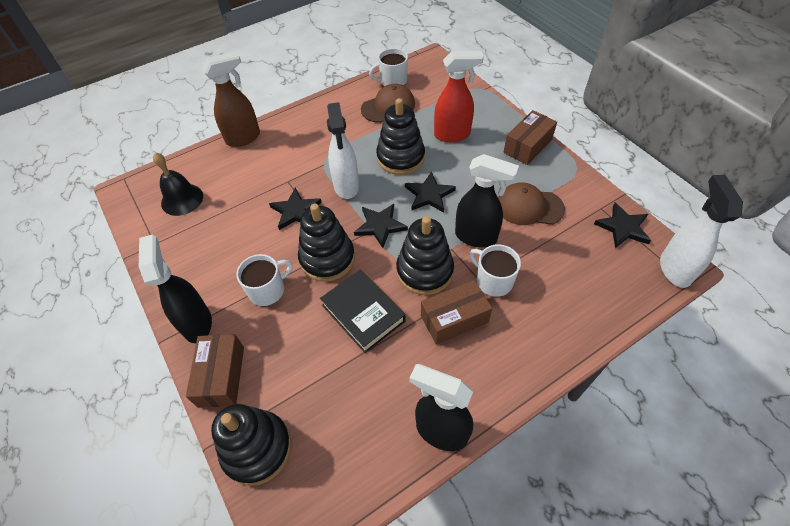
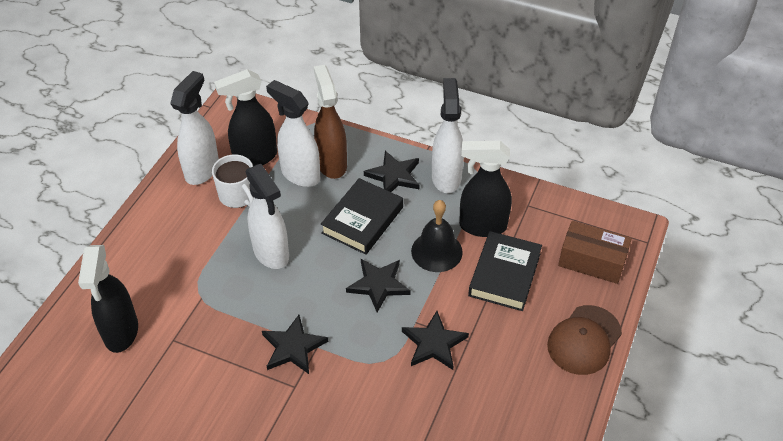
black book: 1 -> 2
black stacking toy: 4 -> 0
brown box: 3 -> 1
brown cap: 2 -> 1
red spray bottle: 1 -> 0
white mug: 3 -> 1
white spray bottle: 2 -> 4

